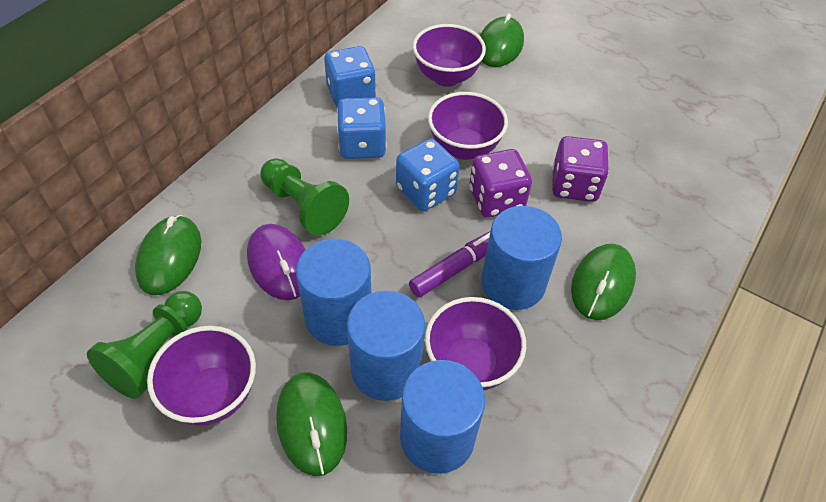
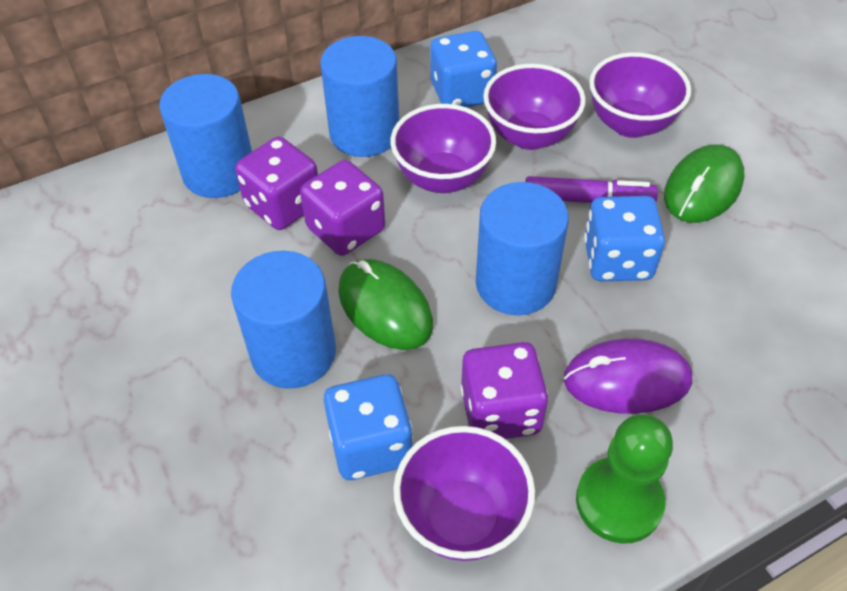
green mouse: 4 -> 2
green pawn: 2 -> 1
purple dice: 2 -> 3

